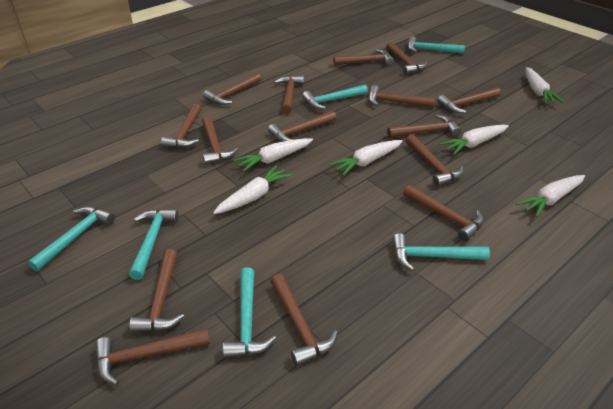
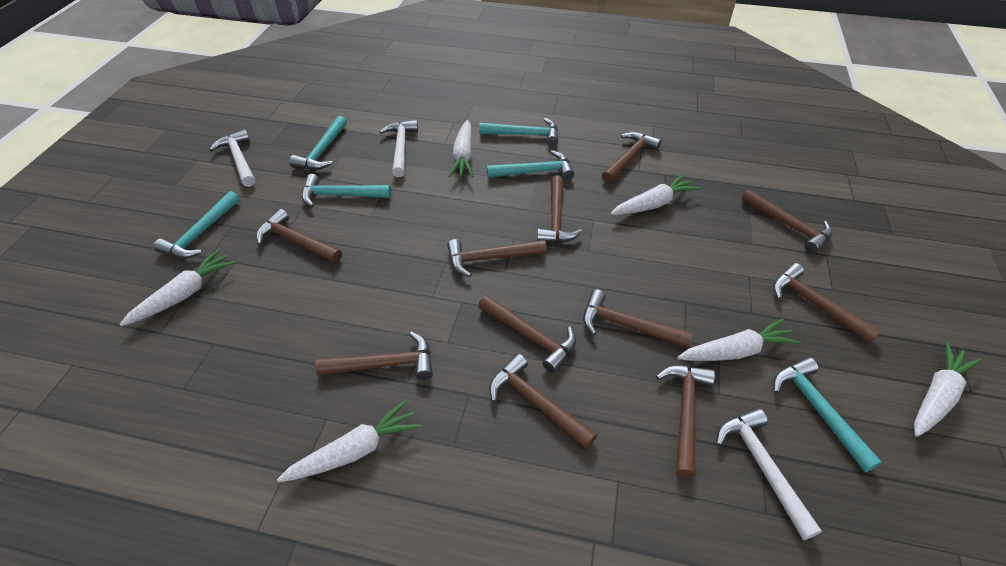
brown hammer: 15 -> 11
white hammer: 0 -> 3

